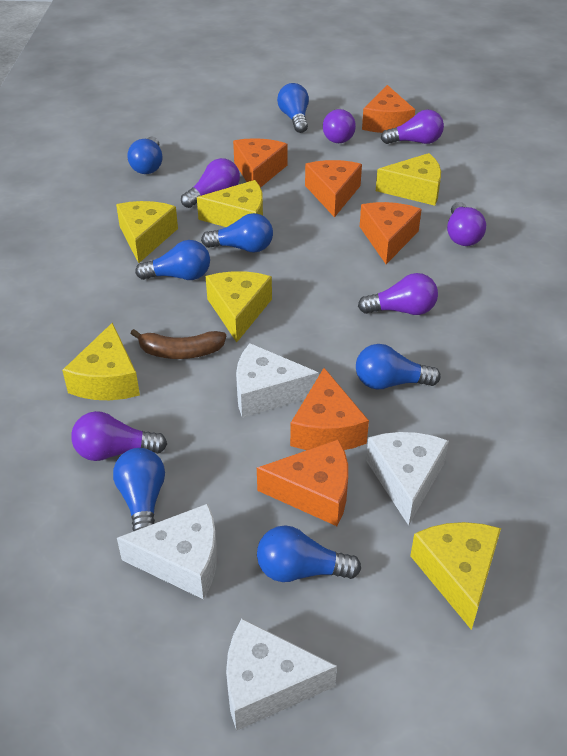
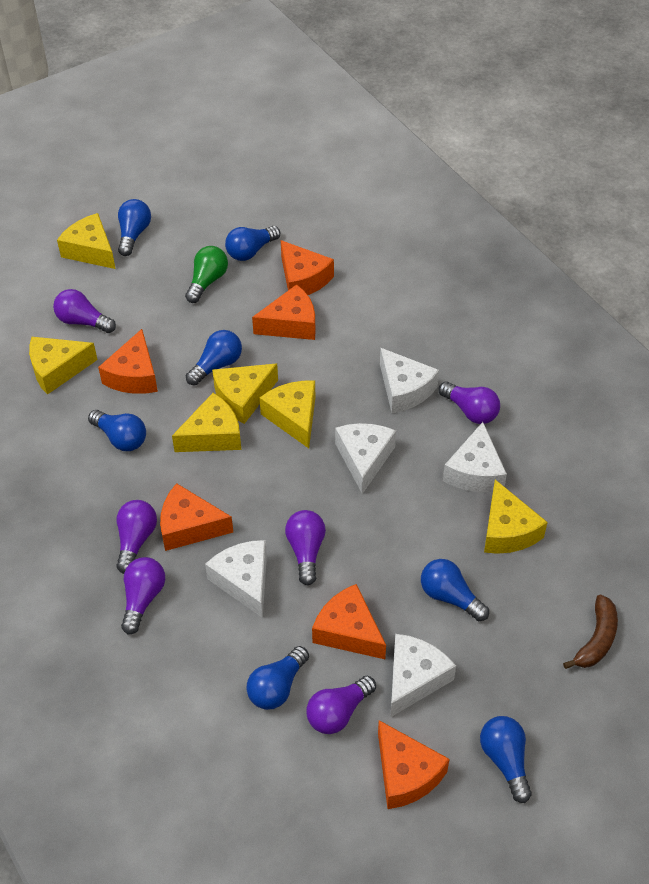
green light bulb: 0 -> 1
white cheese: 4 -> 5

